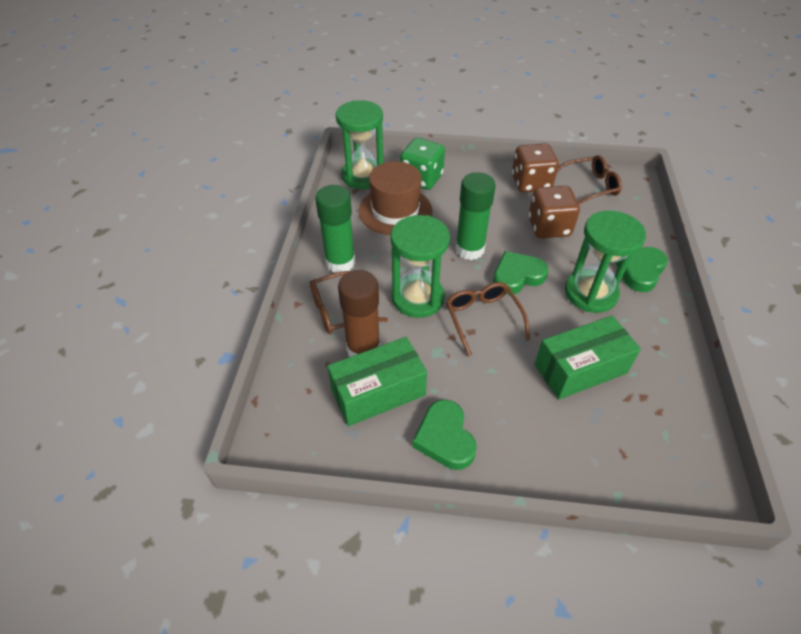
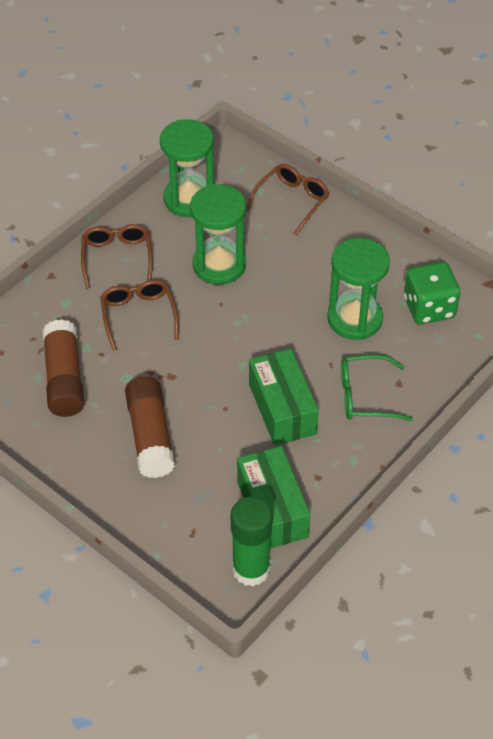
brown dice: 2 -> 0
brown glue stick: 1 -> 2
brown hat: 1 -> 0
green glasses: 0 -> 1
green glue stick: 2 -> 1
green heart: 3 -> 0

